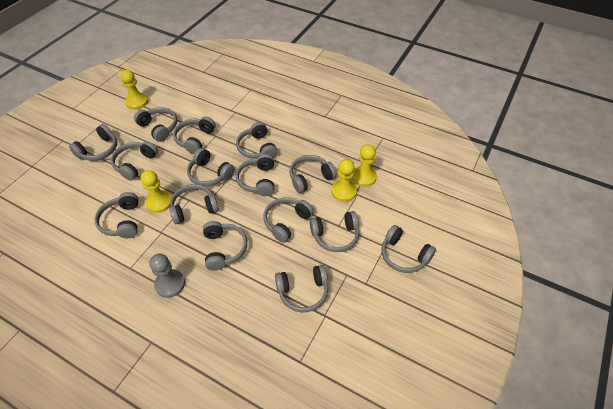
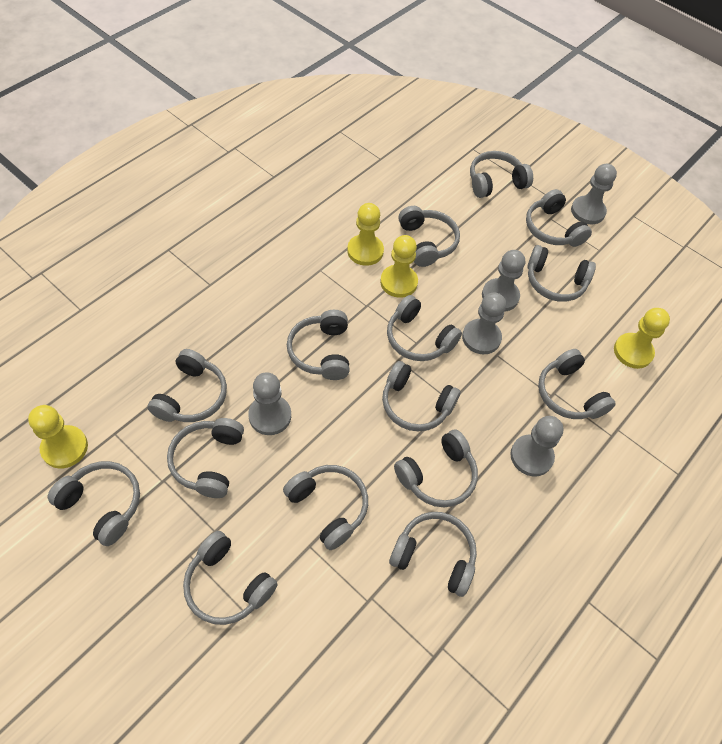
grey pawn: 1 -> 5

